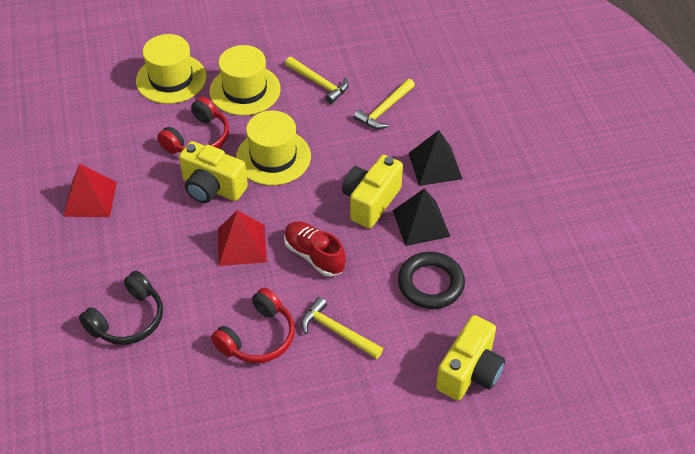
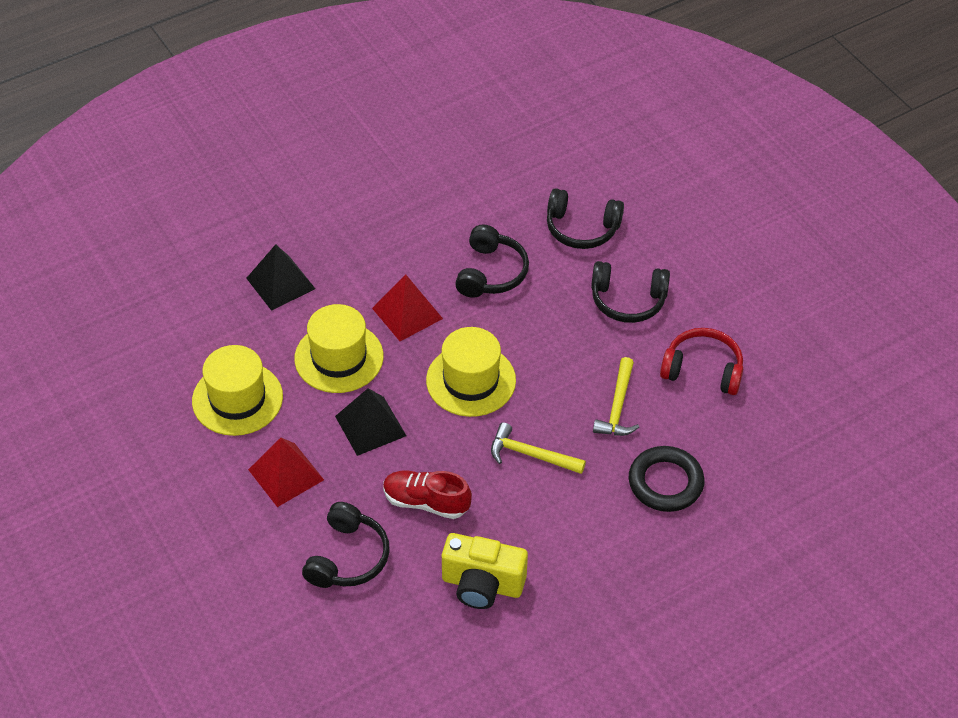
black headphones: 1 -> 4
red headphones: 2 -> 1
yellow camera: 3 -> 1
yellow hammer: 3 -> 2

